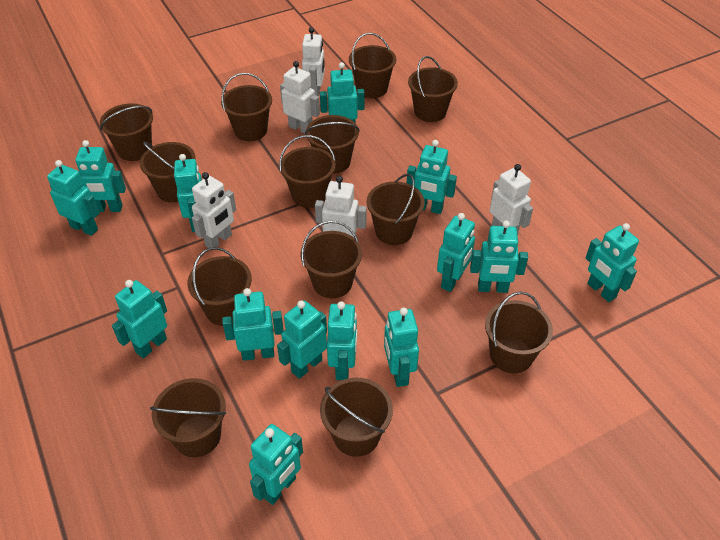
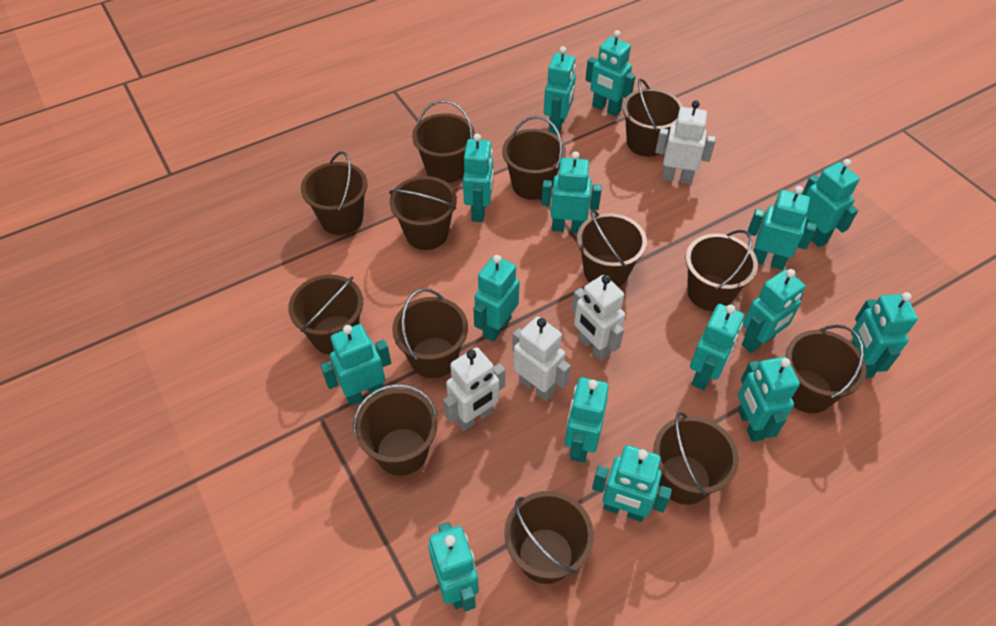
turquoise robot: 14 -> 15
white robot: 5 -> 4

